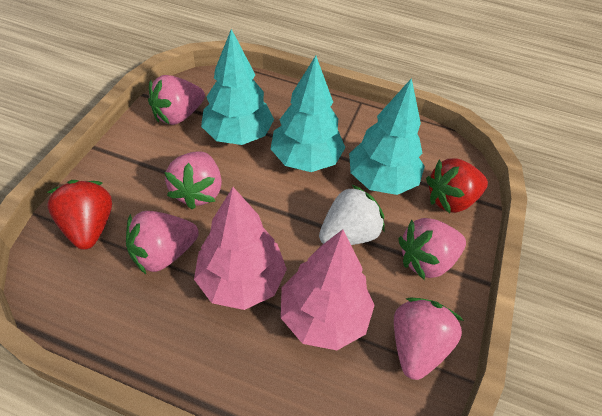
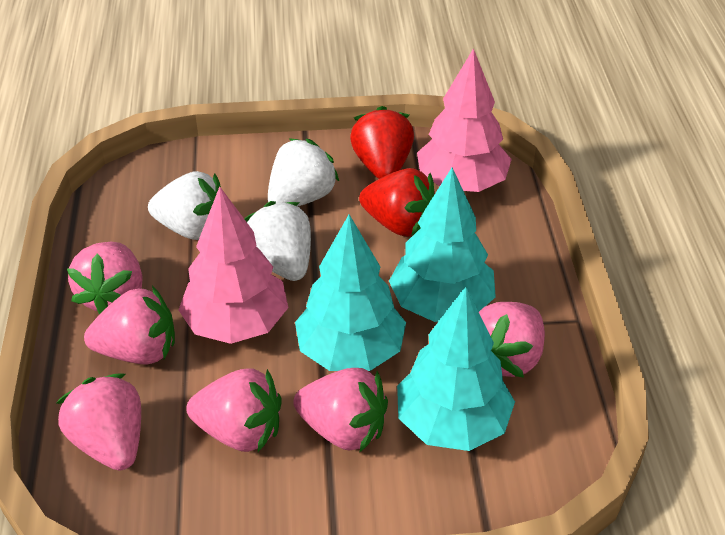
pink strawberry: 5 -> 6
white strawberry: 1 -> 3

